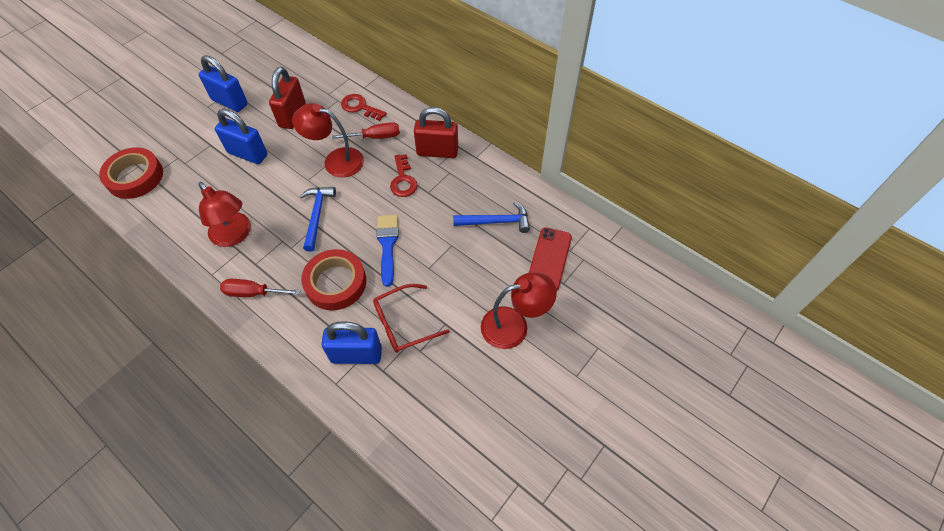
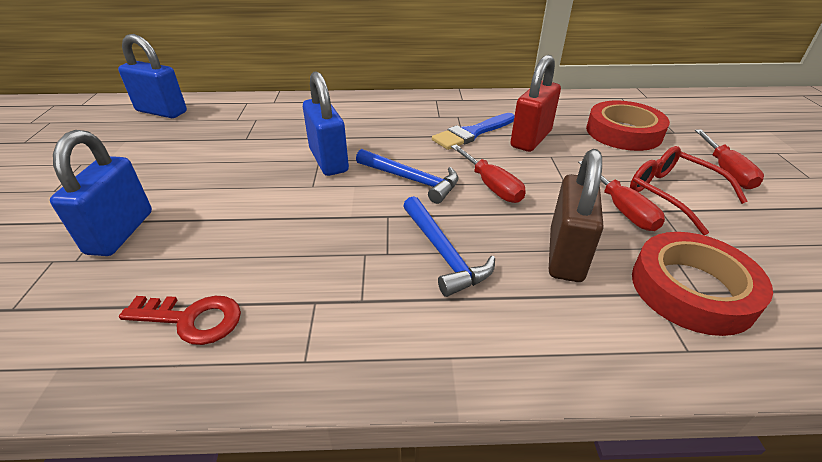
brown padlock: 0 -> 1
red key: 2 -> 1
red lamp: 3 -> 0
red padlock: 2 -> 1
red phone: 1 -> 0
red screwdriver: 2 -> 3

